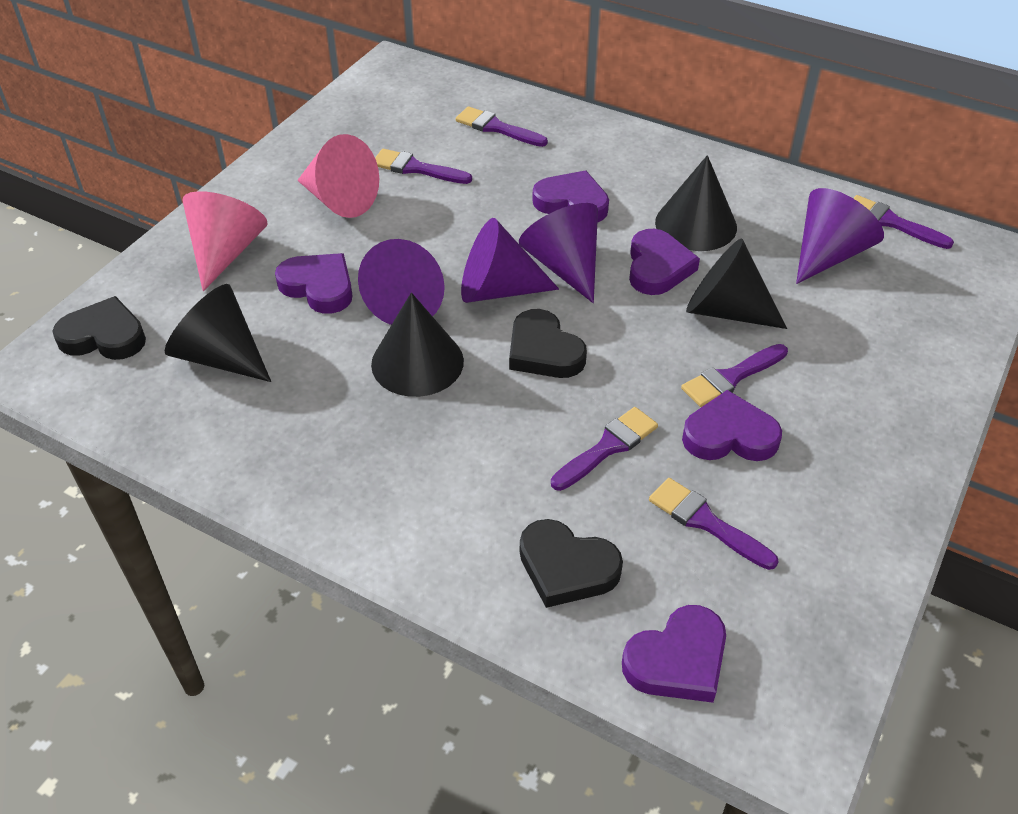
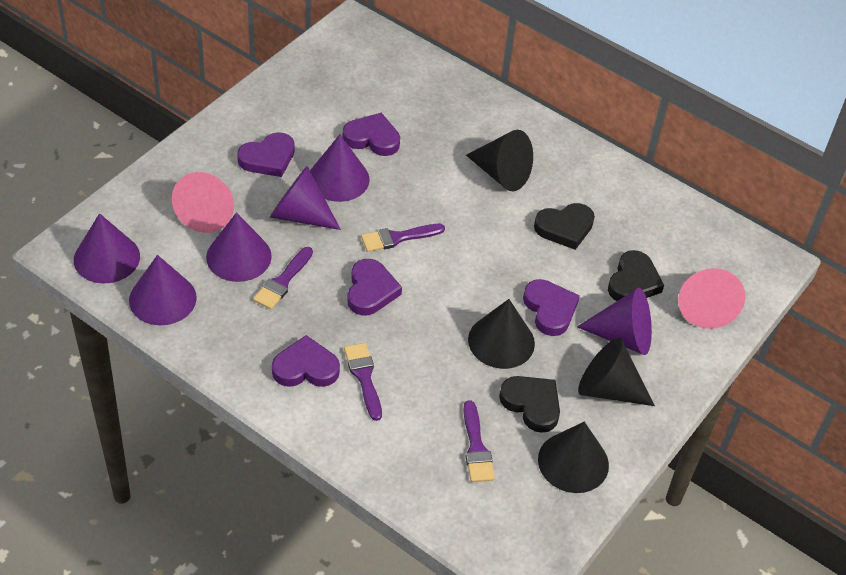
purple brush: 6 -> 4
purple cone: 4 -> 6

